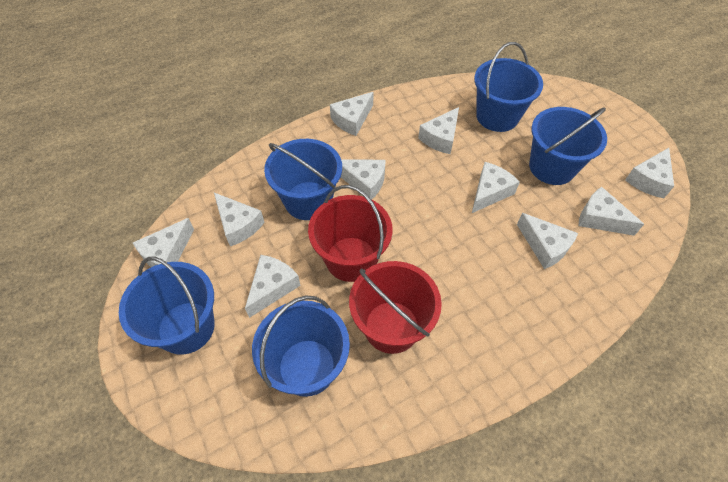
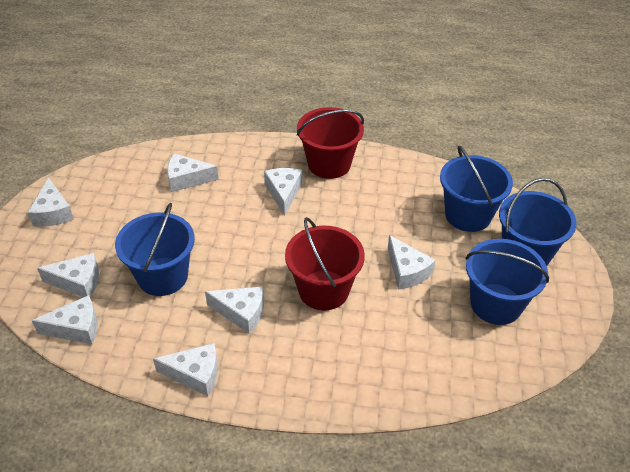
blue bucket: 5 -> 4
white cheese: 10 -> 8

